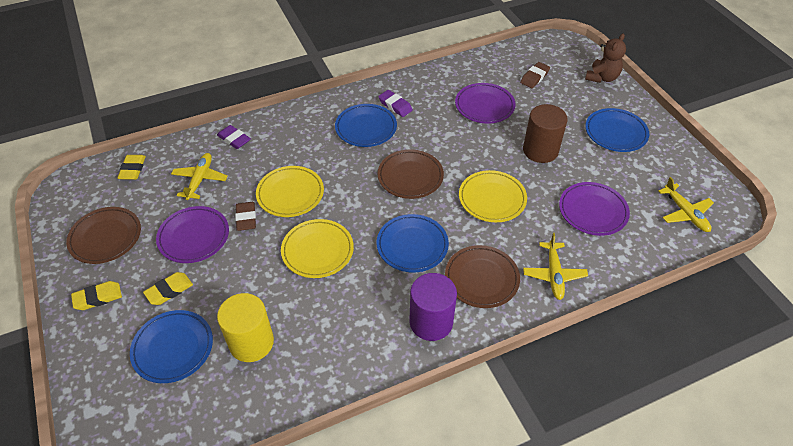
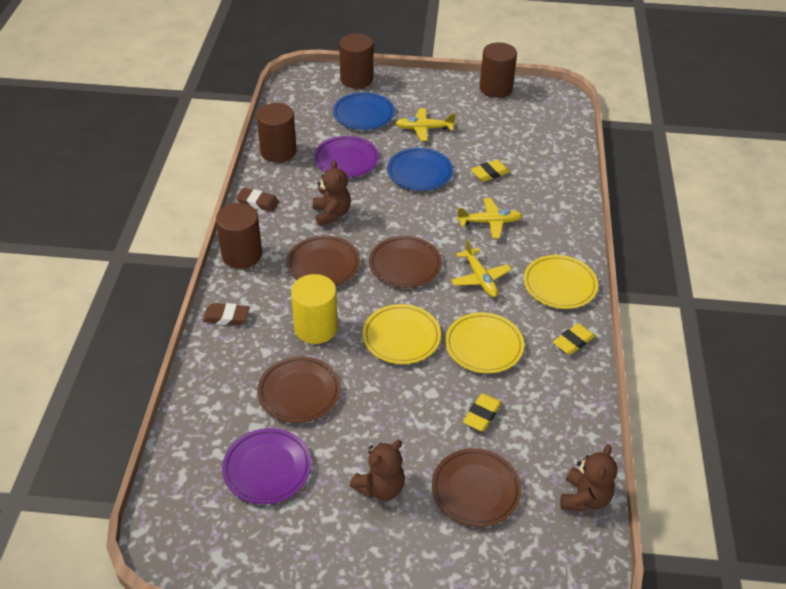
blue plate: 4 -> 2
brown cylinder: 1 -> 4
brown plate: 3 -> 4
brown teddy bear: 1 -> 3
purple cylinder: 1 -> 0
purple eraser: 2 -> 0
purple plate: 3 -> 2

